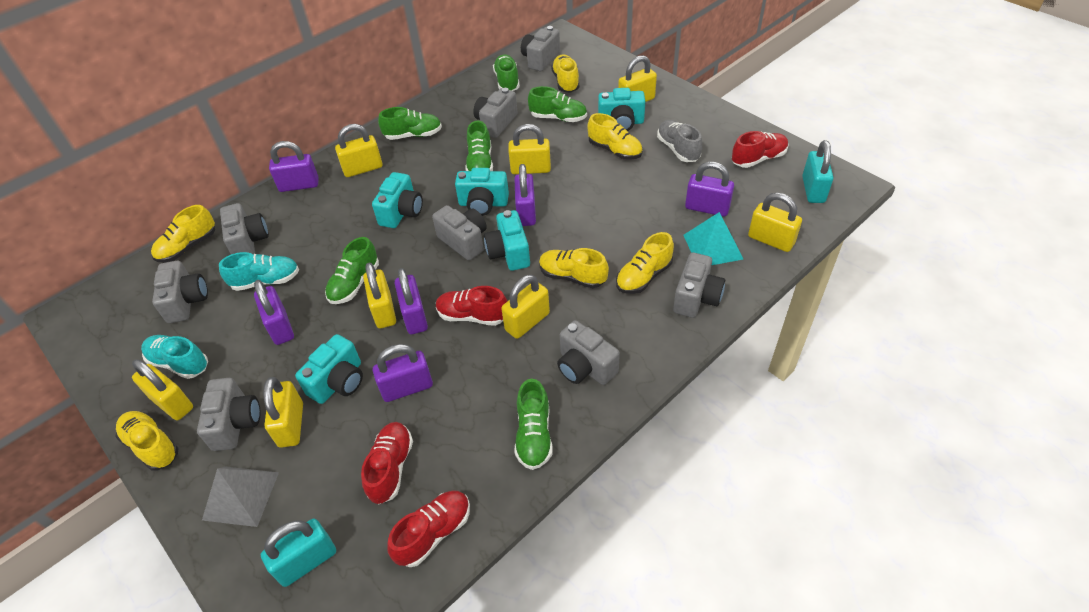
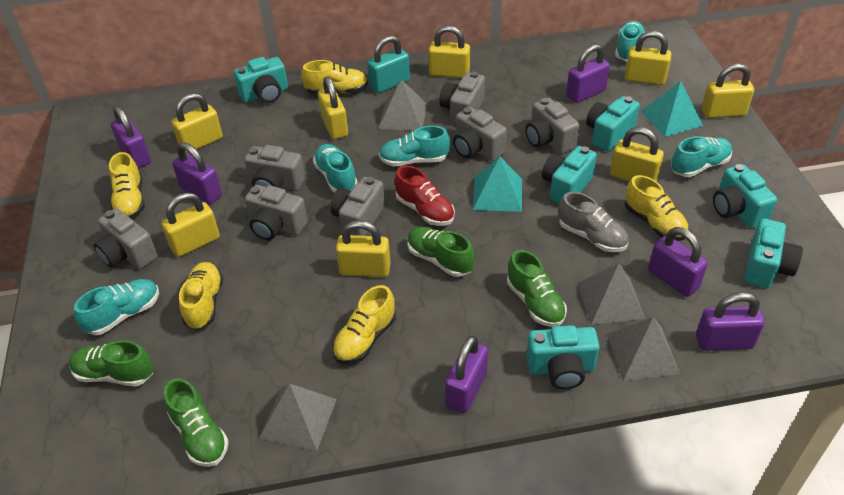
green shoe: 6 -> 4
grey camera: 8 -> 7
grey pyramid: 1 -> 4
red shoe: 4 -> 1
turquoise camera: 5 -> 6
turquoise padlock: 2 -> 1
turquoise pyramid: 1 -> 2
turquoise shoe: 2 -> 5
yellow shoe: 6 -> 5

